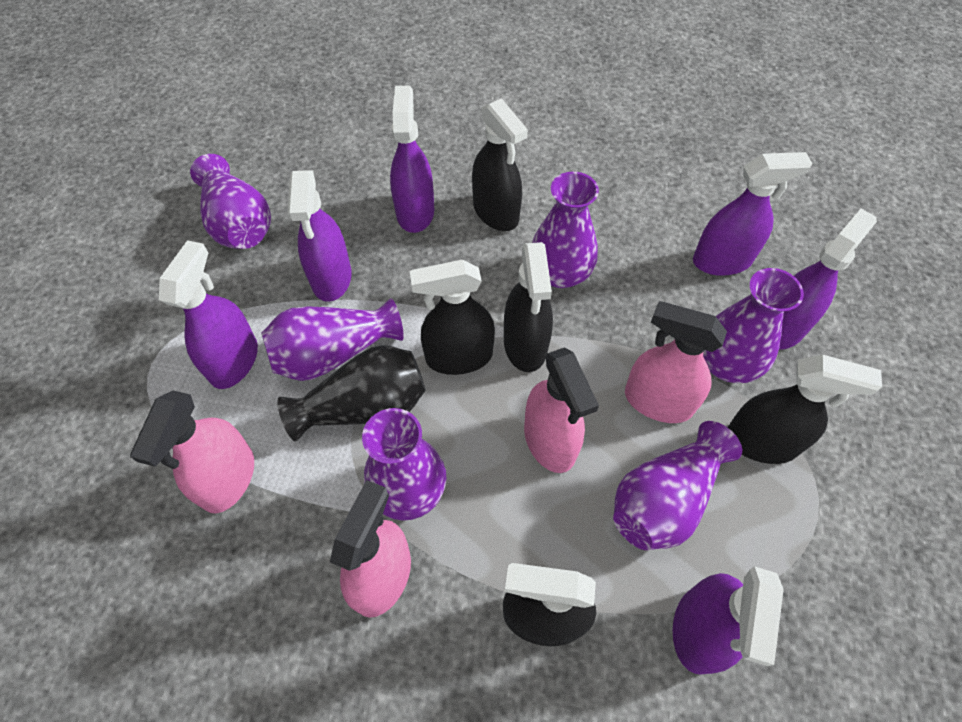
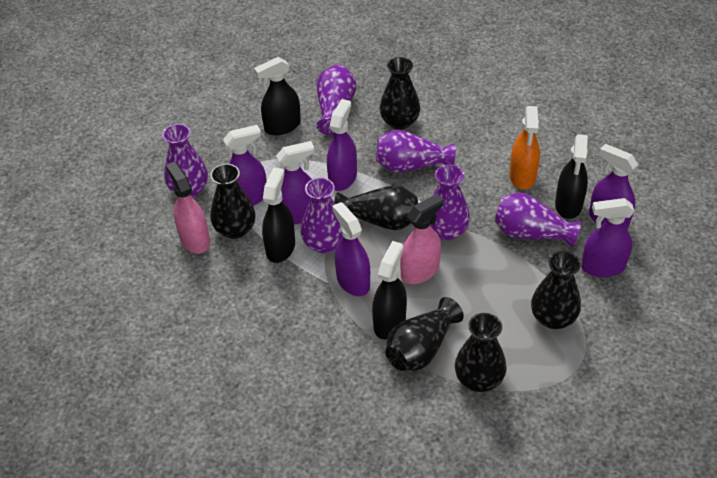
black spray bottle: 5 -> 4
black vase: 1 -> 6
orange spray bottle: 0 -> 1
pink spray bottle: 4 -> 2

